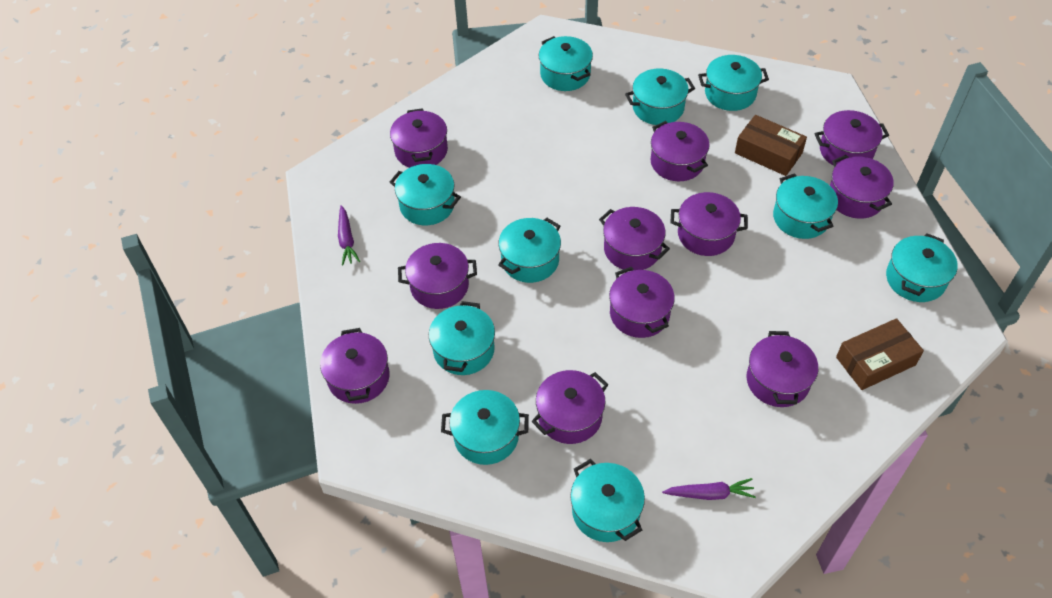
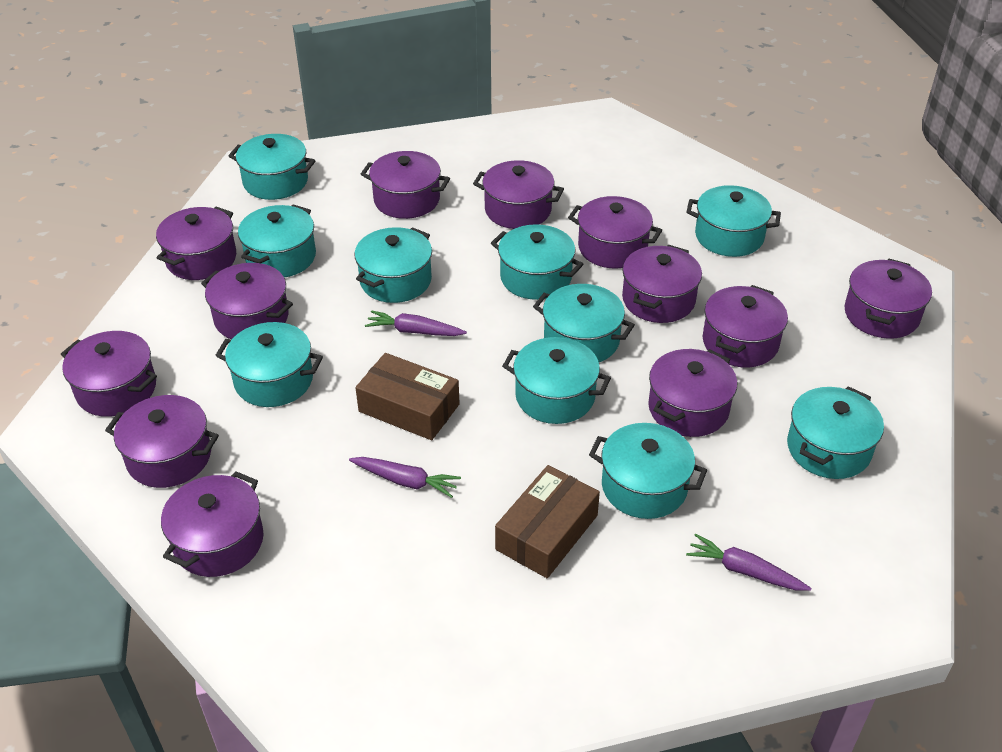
purple carrot: 2 -> 3
purple pot: 11 -> 12

